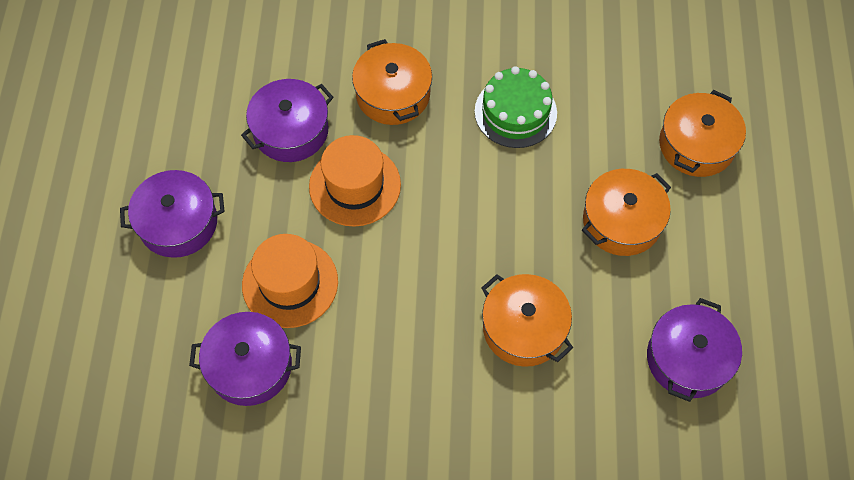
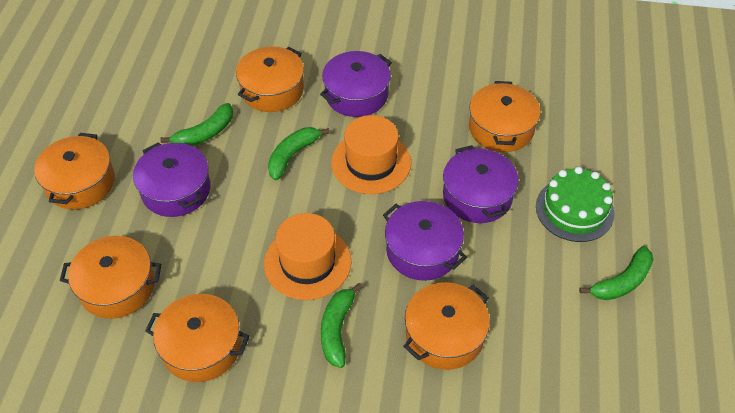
green banana: 0 -> 4
orange pot: 4 -> 6

